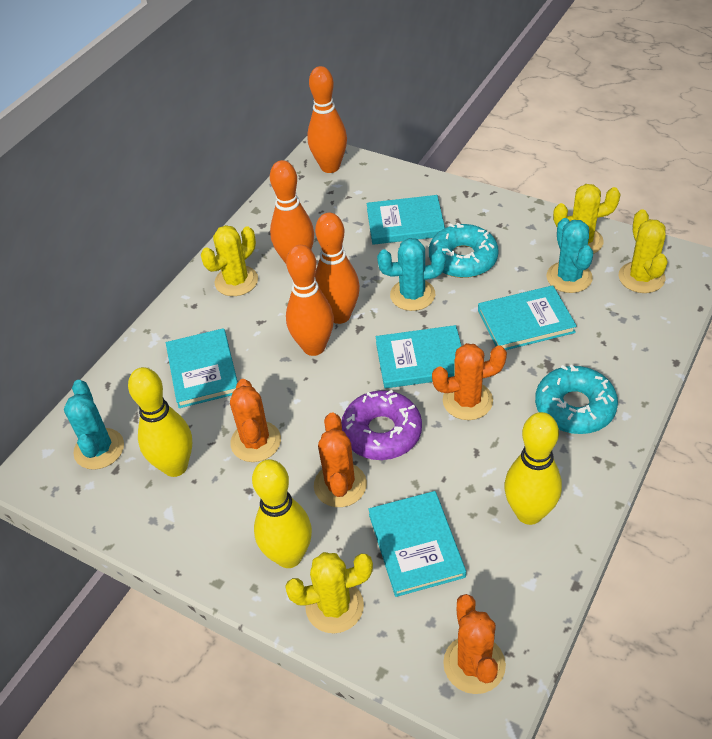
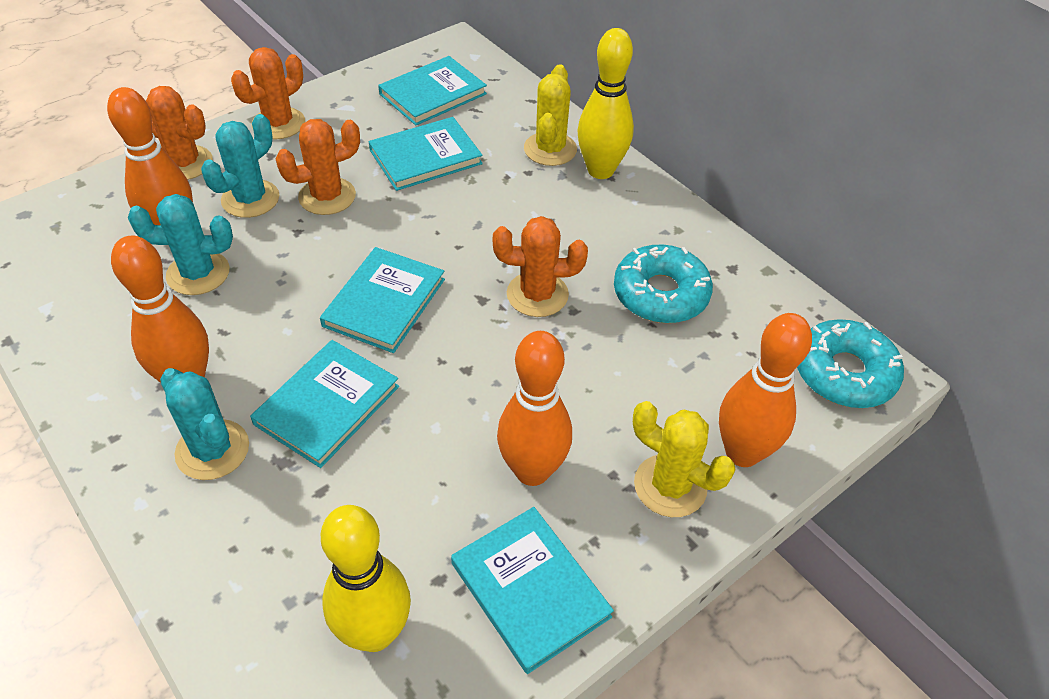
purple donut: 1 -> 0
yellow bowling pin: 3 -> 2
yellow cactus: 4 -> 2

